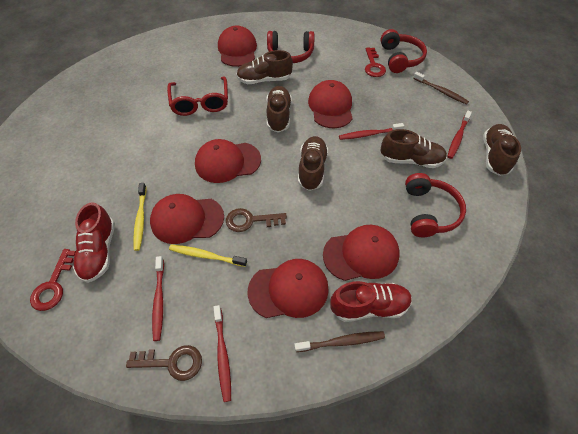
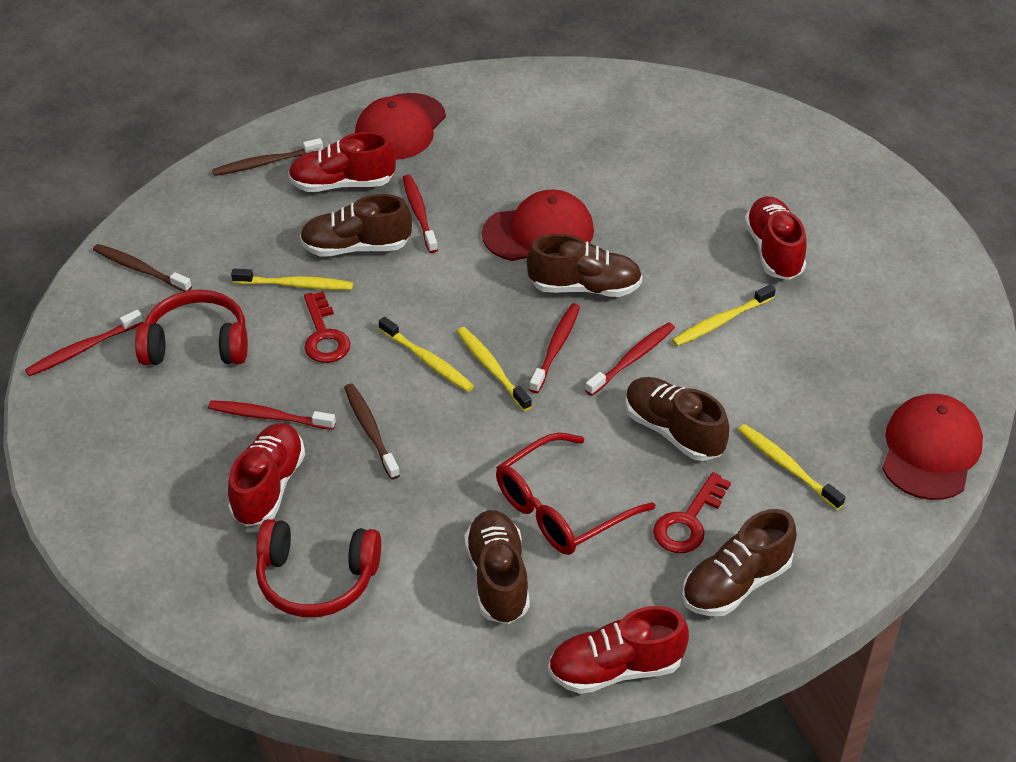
brown key: 2 -> 0
brown toothbrush: 2 -> 3
red cap: 6 -> 3
red headphones: 3 -> 2
red shoe: 2 -> 4
red toothbrush: 4 -> 5
yellow toothbrush: 2 -> 5

